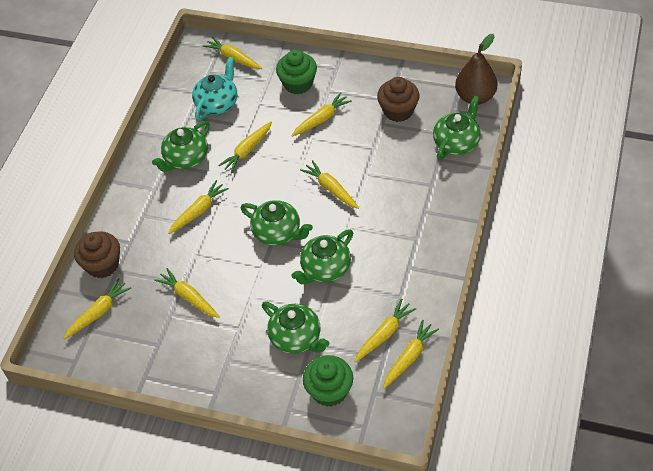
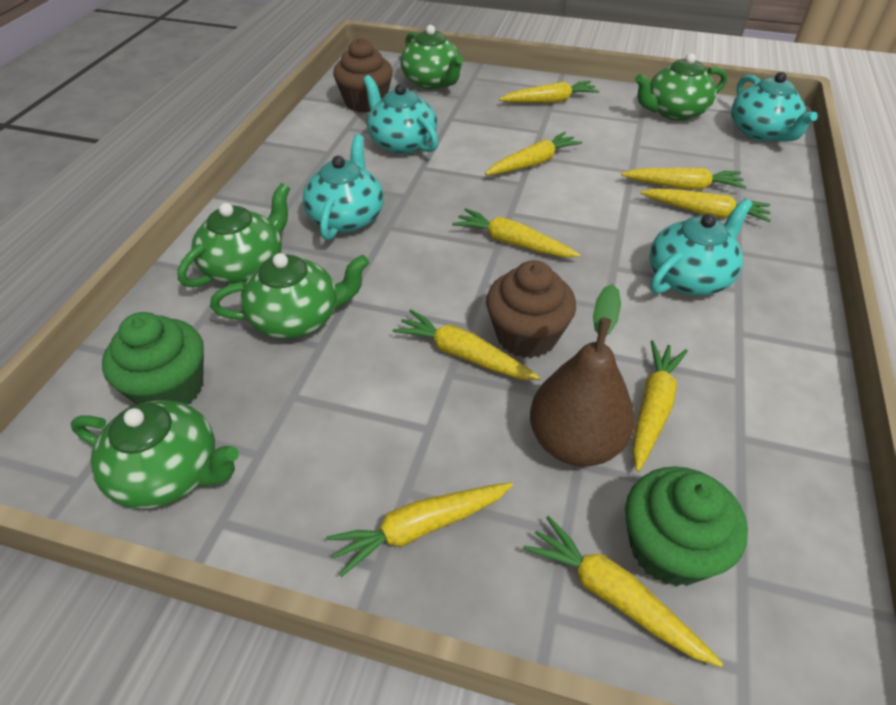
turquoise teapot: 1 -> 4

